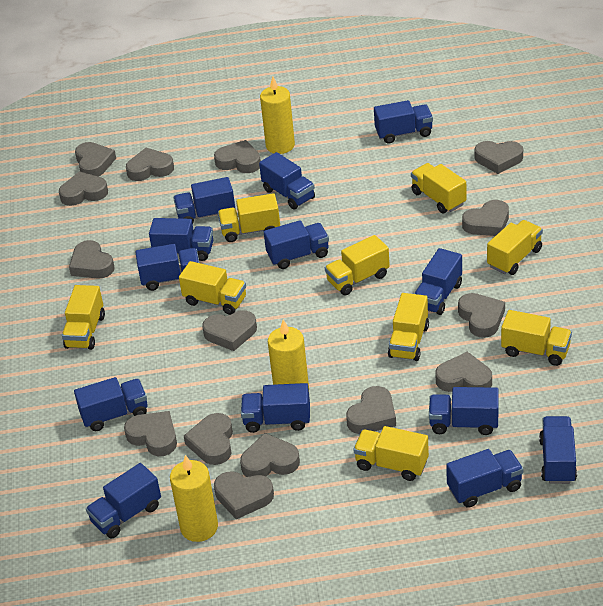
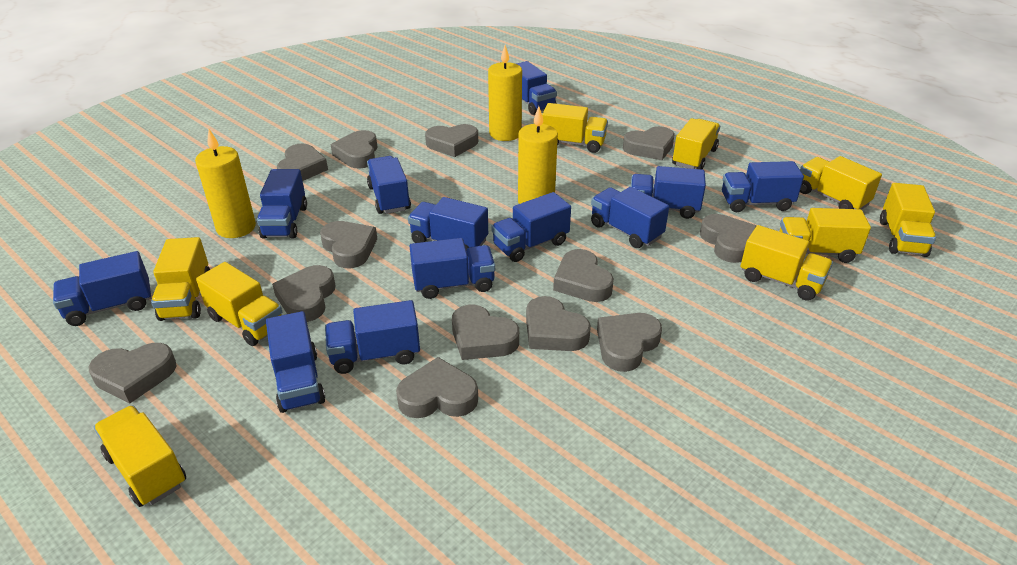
blue truck: 13 -> 12
grey heart: 15 -> 13

